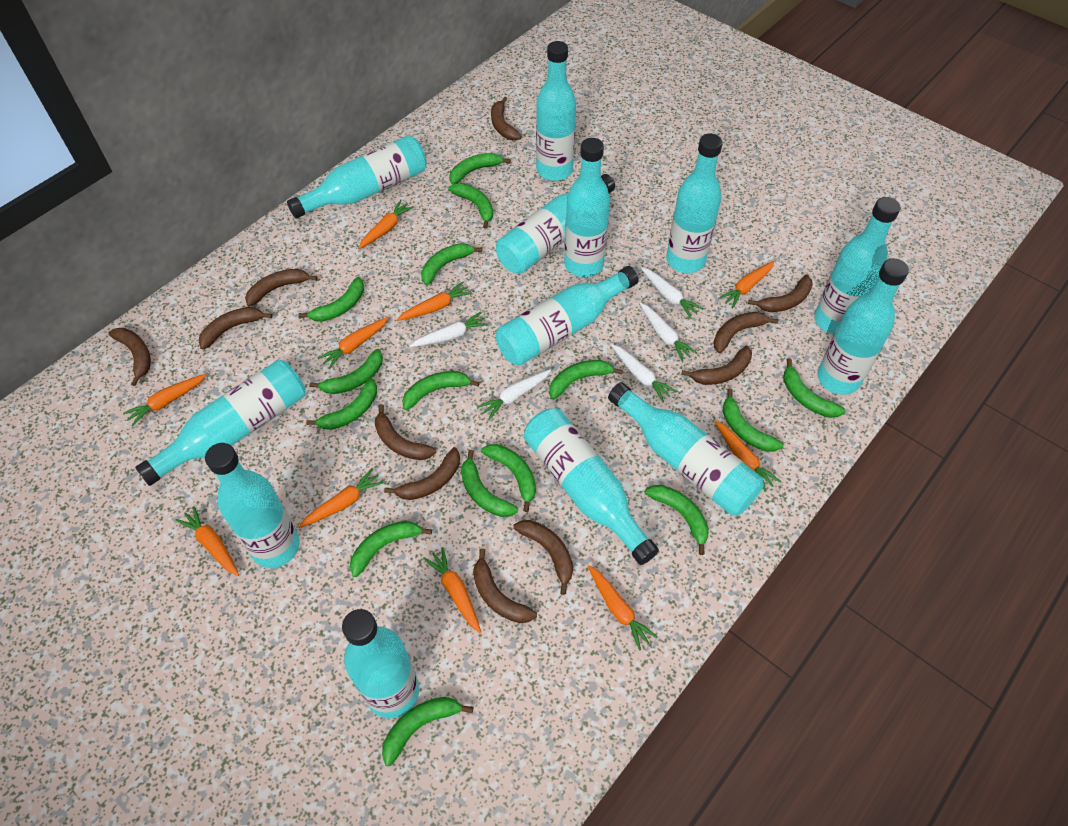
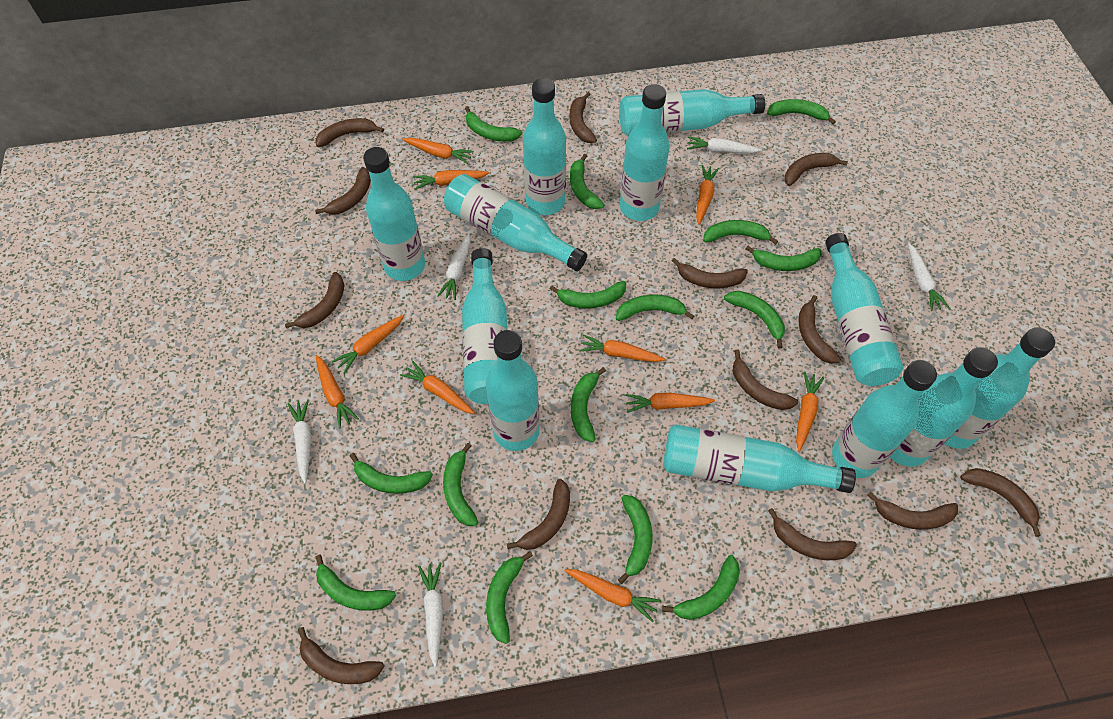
brown banana: 11 -> 13
turquoise bottle: 13 -> 12

